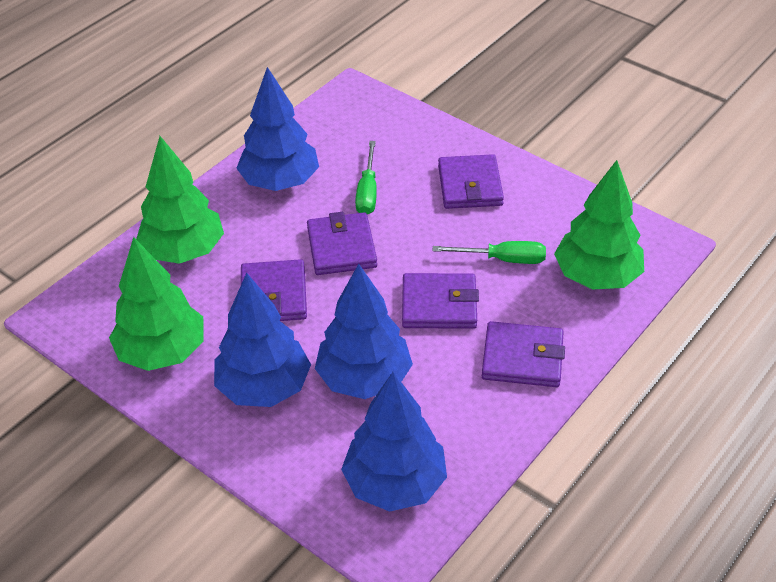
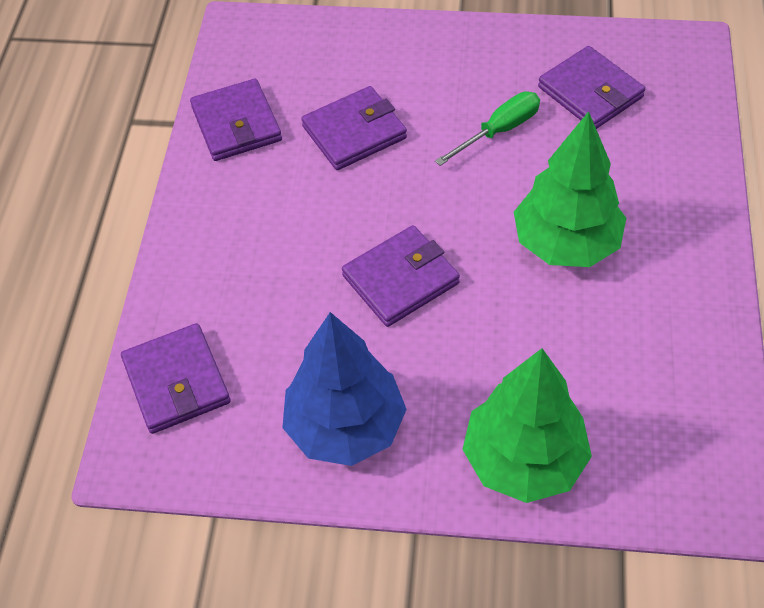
blue tree: 4 -> 1
green screwdriver: 2 -> 1
green tree: 3 -> 2

